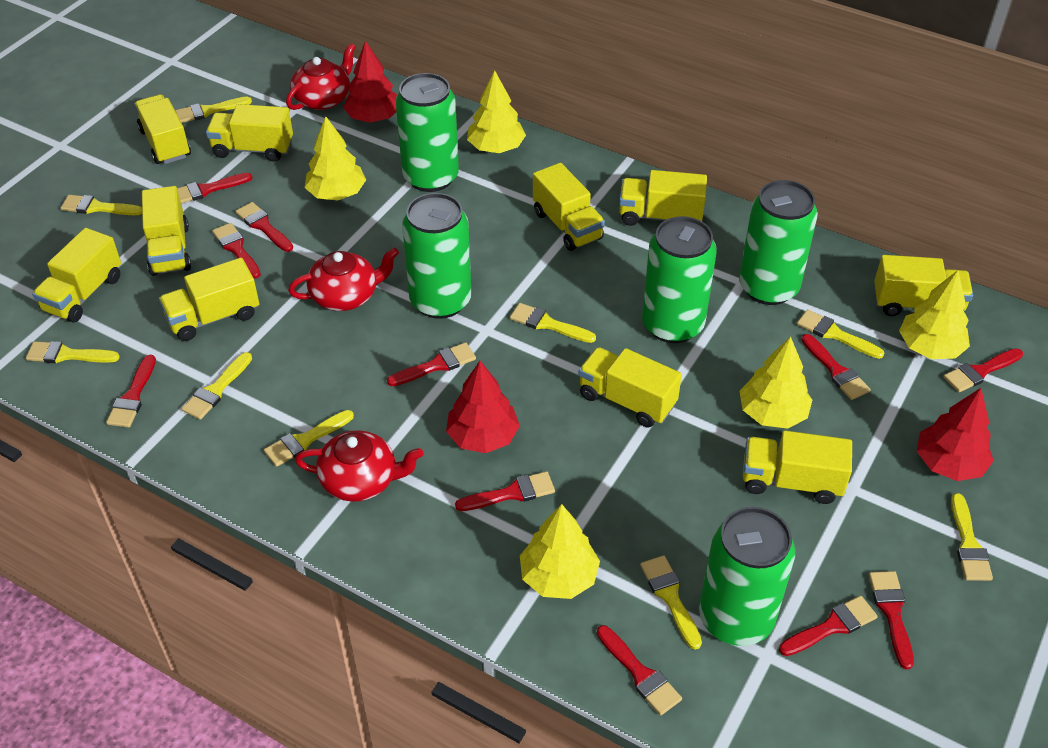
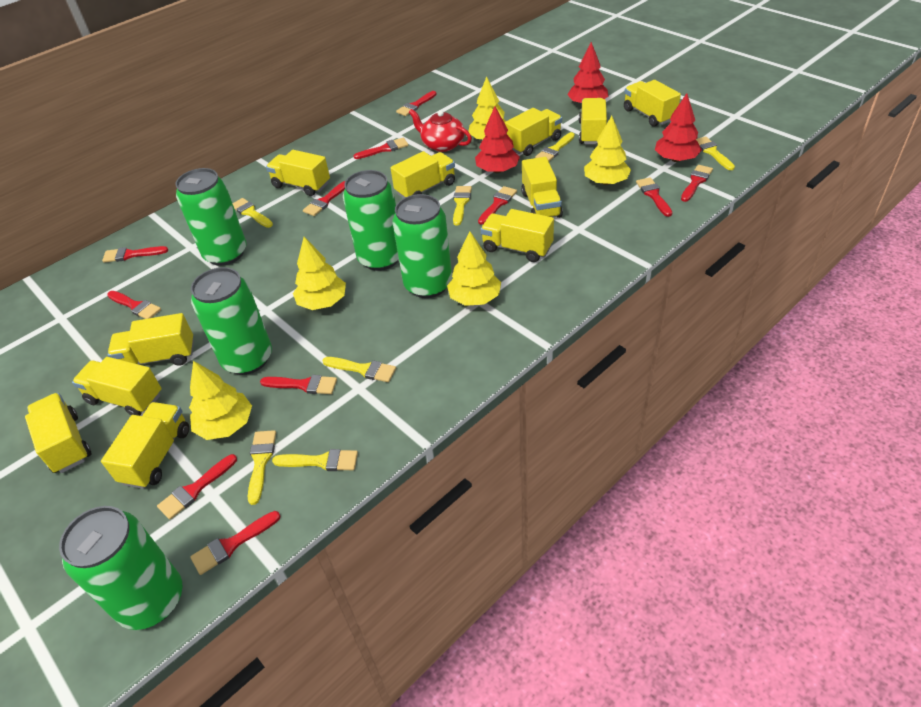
red teapot: 3 -> 1
yellow brush: 9 -> 7
yellow truck: 10 -> 11

